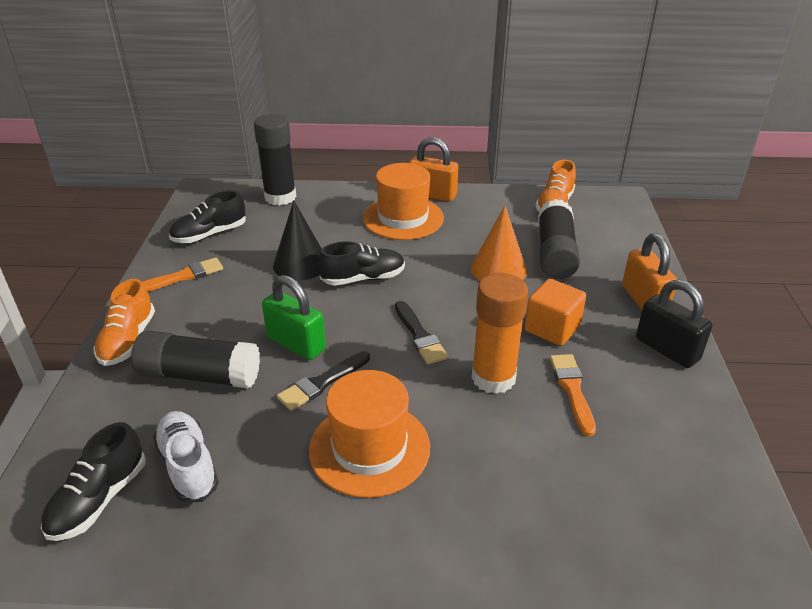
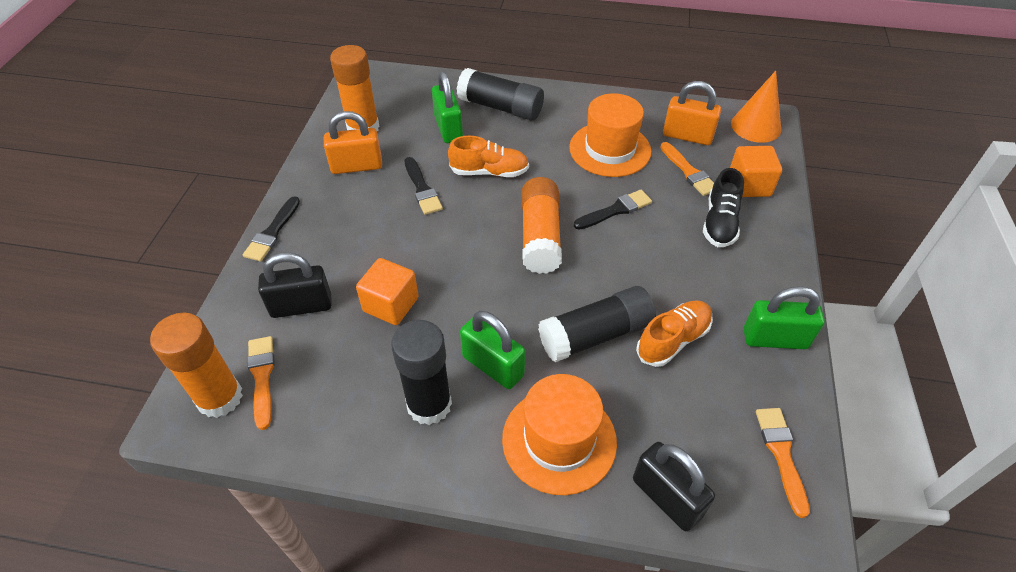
black brush: 2 -> 3
black cone: 1 -> 0
black padlock: 1 -> 2
black shoe: 3 -> 1
green padlock: 1 -> 3
orange brush: 2 -> 3
orange cube: 1 -> 2
orange glue stick: 1 -> 3
white shoe: 1 -> 0

